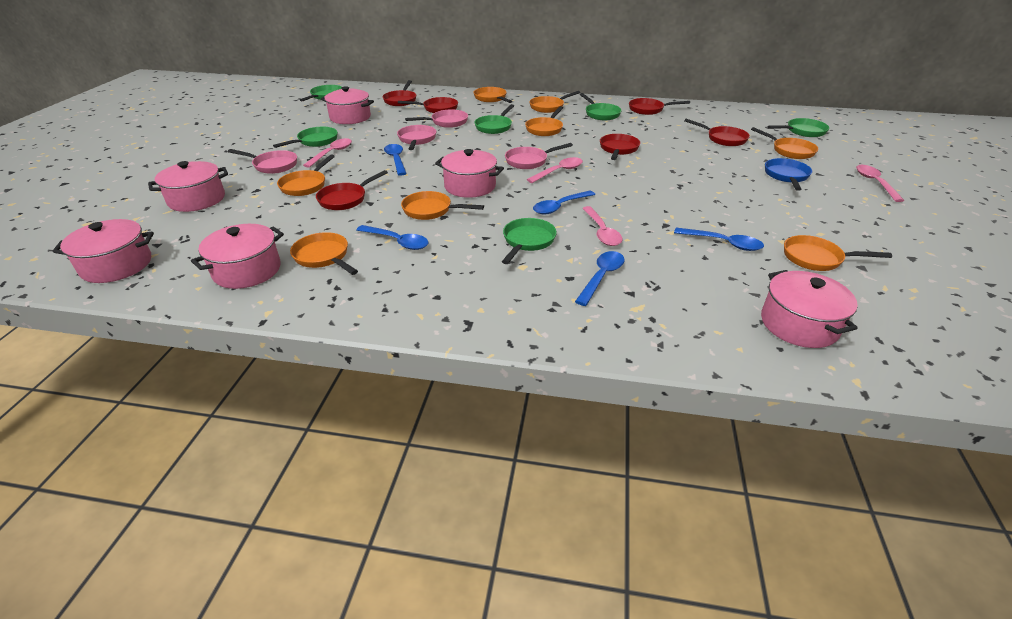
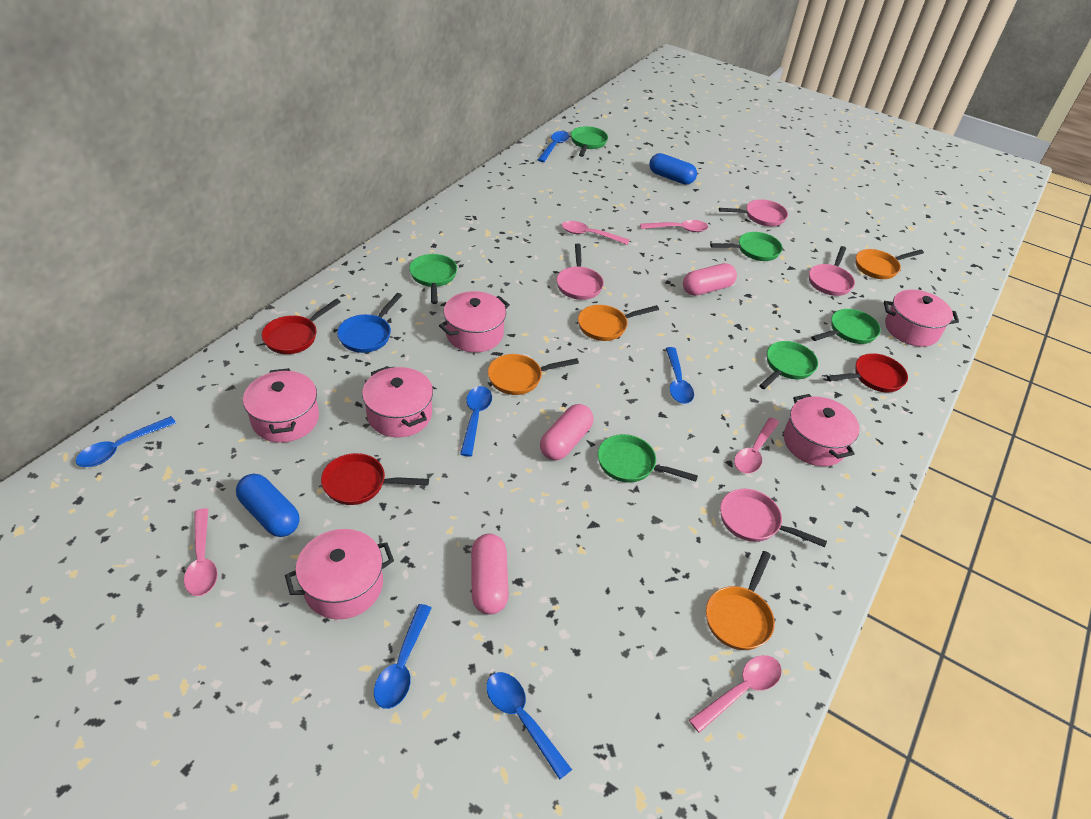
blue capsule: 0 -> 2
blue spoon: 5 -> 6
orange pan: 8 -> 4
pink capsule: 0 -> 3
pink spoon: 4 -> 5
red pan: 6 -> 3

